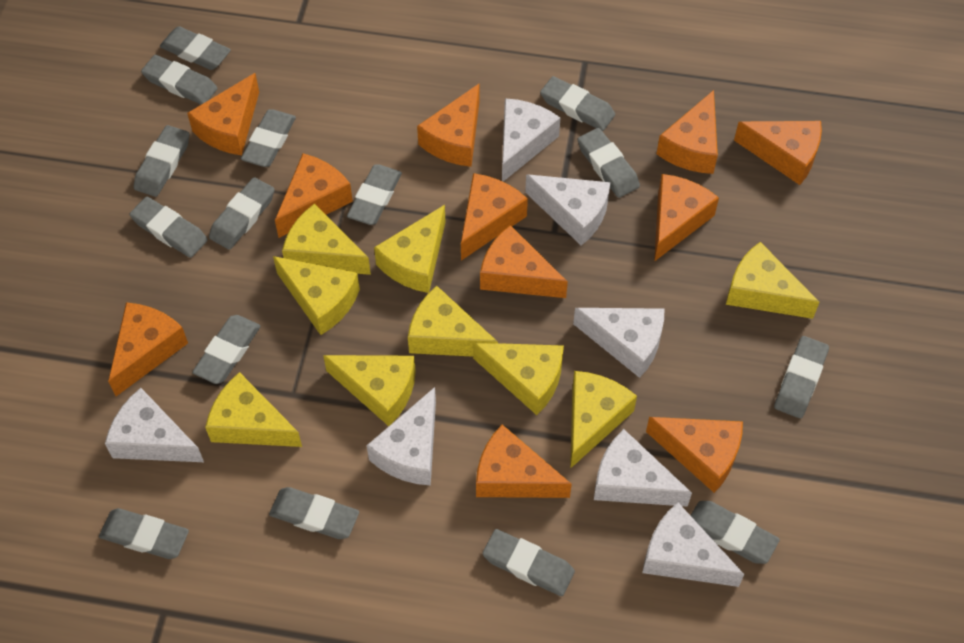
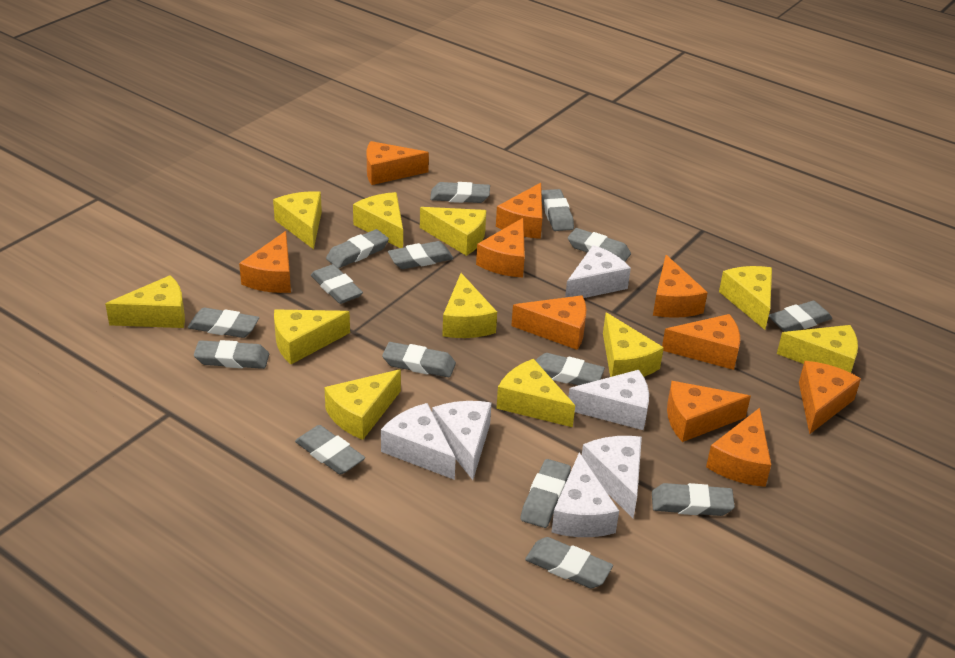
orange cheese: 11 -> 10
white cheese: 7 -> 6
yellow cheese: 9 -> 11

